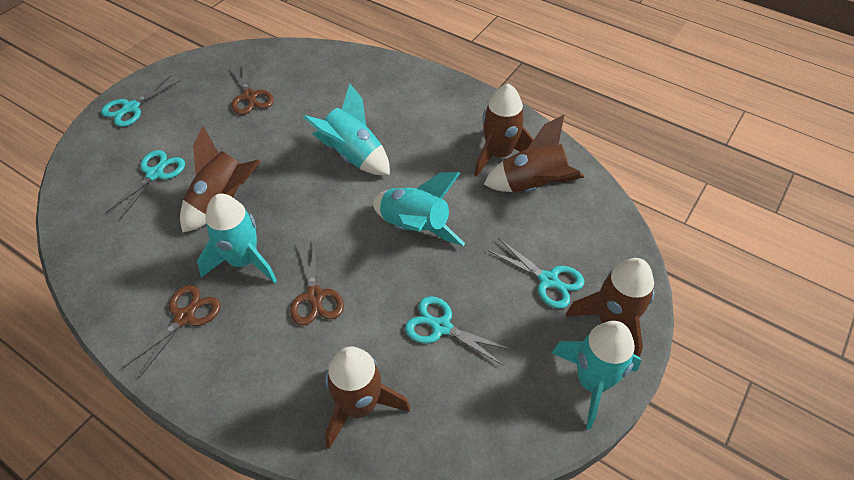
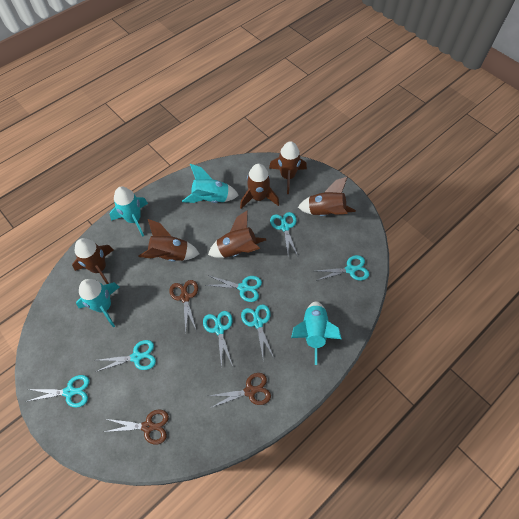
brown rocket: 5 -> 6
turquoise scissors: 4 -> 7

